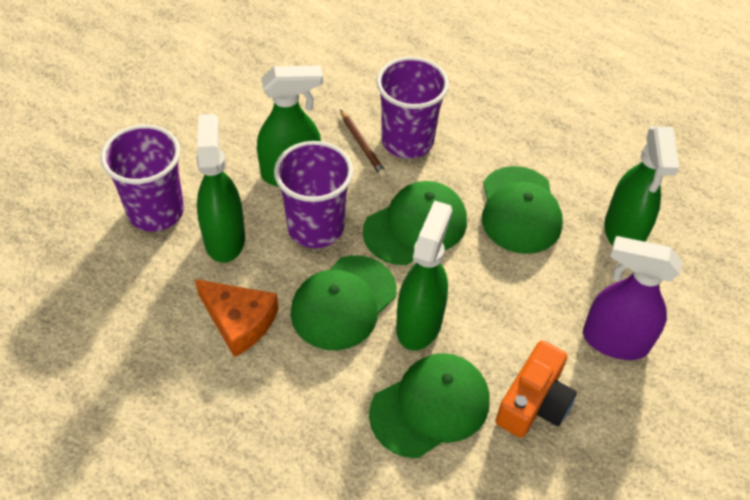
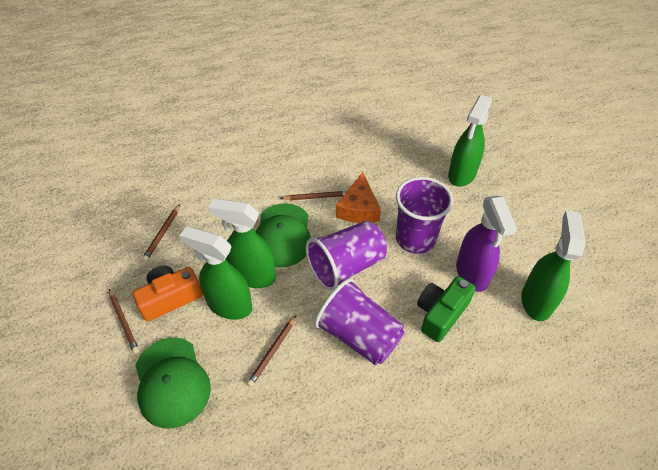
brown pencil: 1 -> 4
green camera: 0 -> 1
green cap: 4 -> 2

